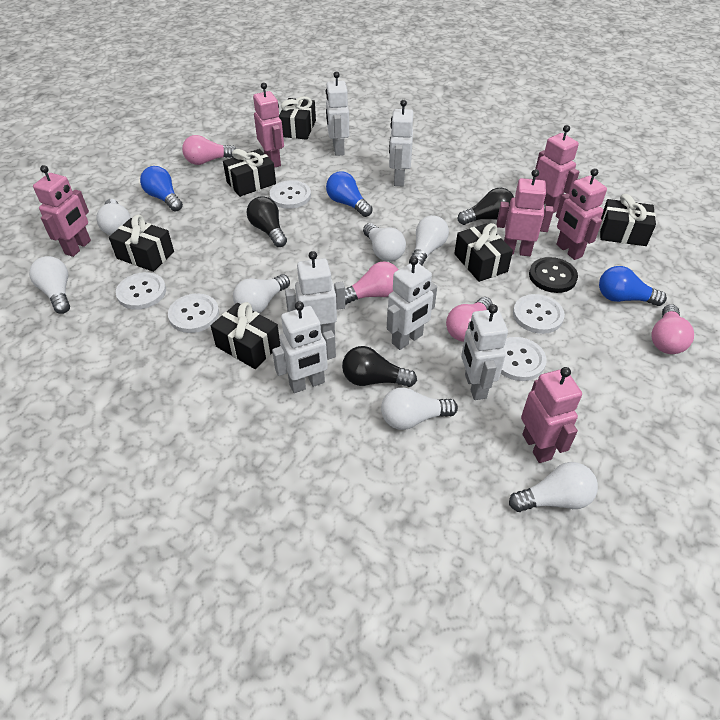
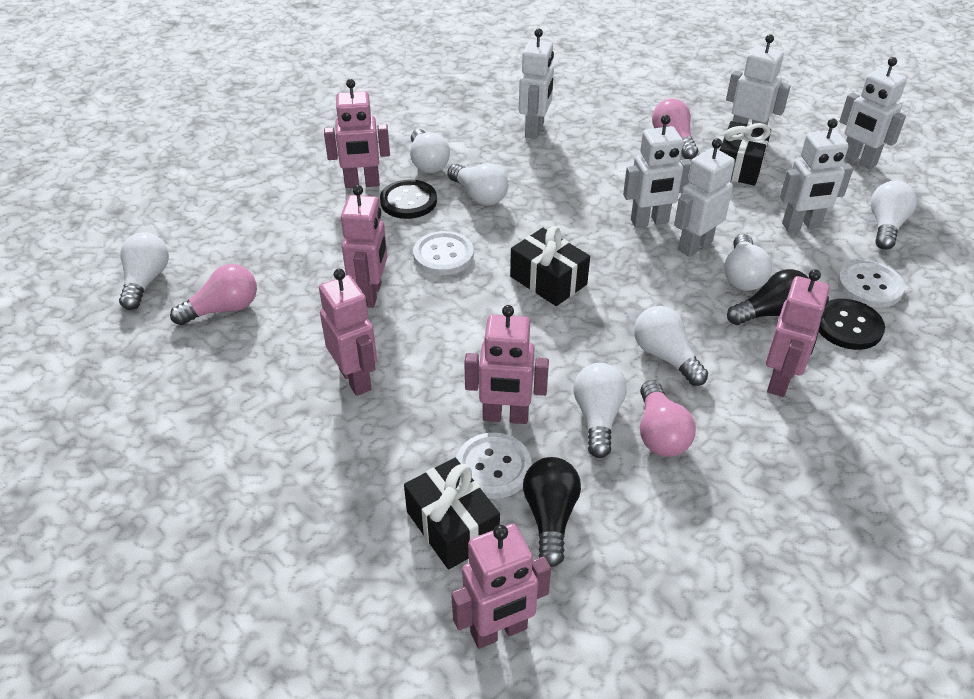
black button: 1 -> 2
black gift: 6 -> 3
black light bulb: 3 -> 2
blue light bulb: 3 -> 0
pink light bulb: 4 -> 3
white button: 5 -> 3

